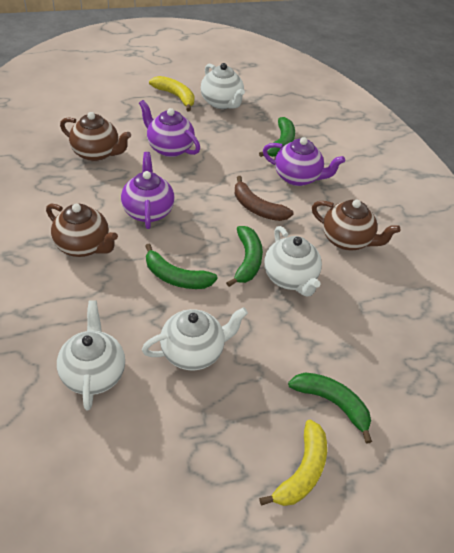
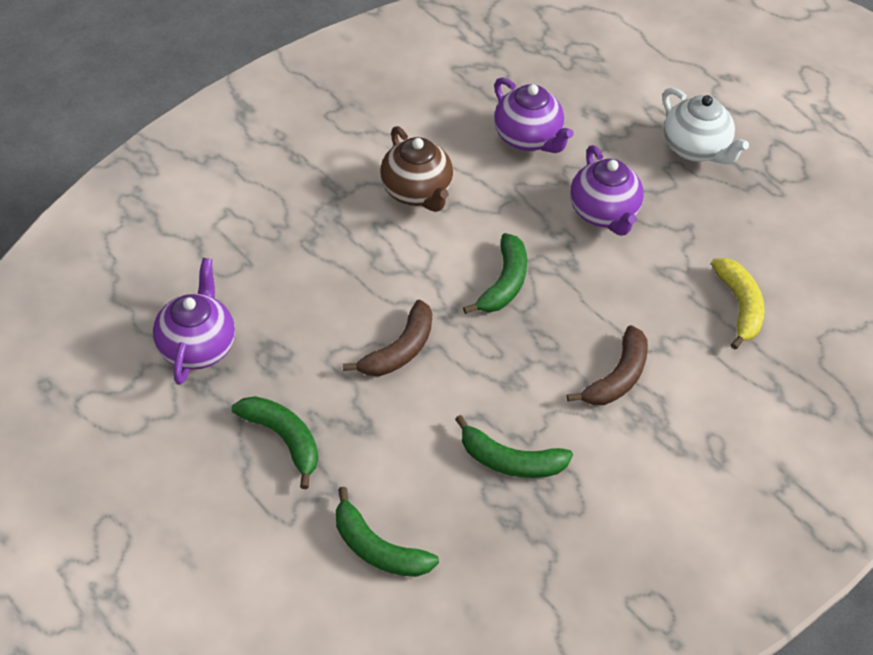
brown banana: 1 -> 2
brown teapot: 3 -> 1
white teapot: 4 -> 1
yellow banana: 2 -> 1

